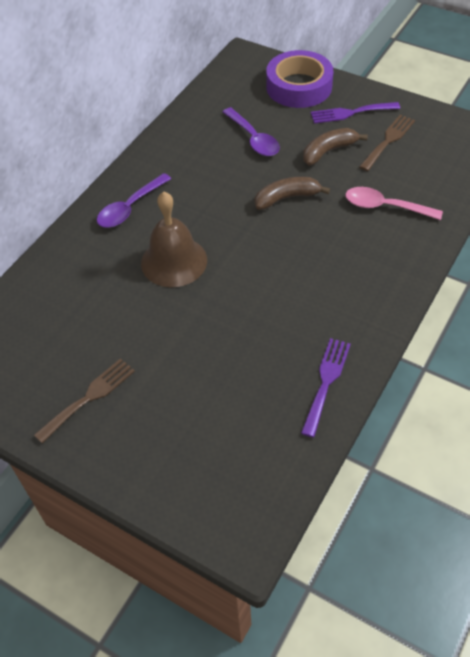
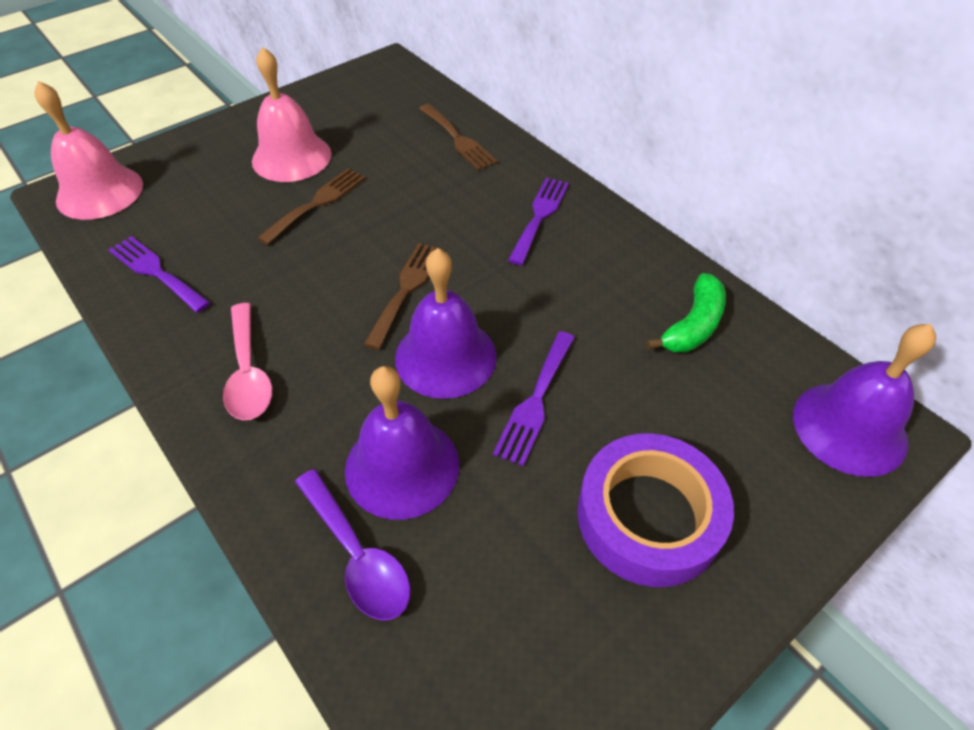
brown banana: 2 -> 0
brown bell: 1 -> 0
brown fork: 2 -> 3
green banana: 0 -> 1
pink bell: 0 -> 2
purple bell: 0 -> 3
purple fork: 2 -> 3
purple spoon: 2 -> 1

